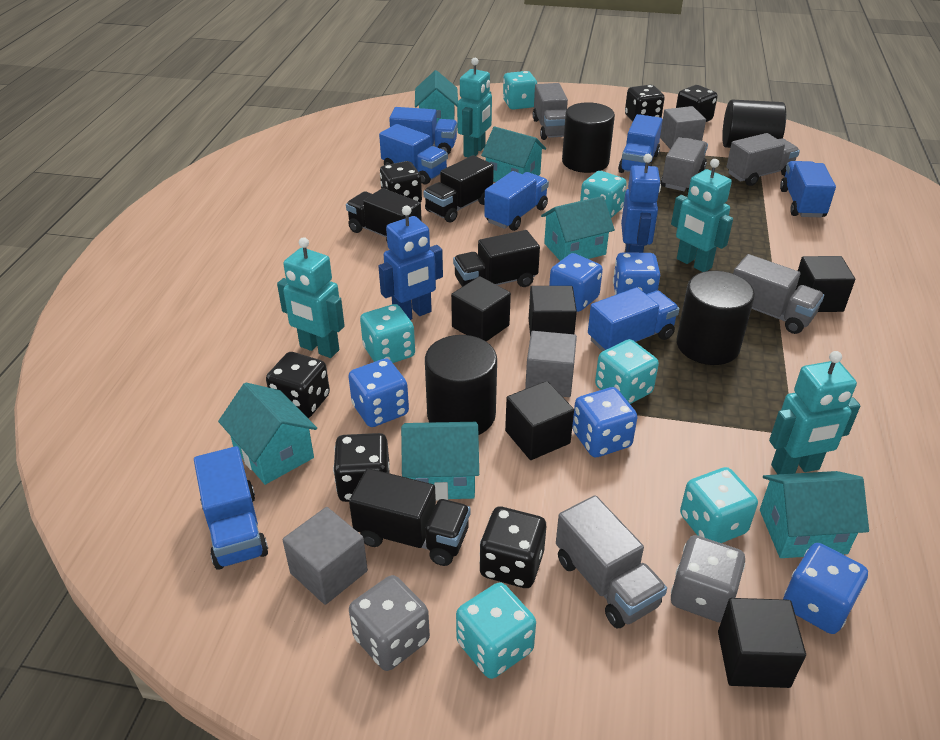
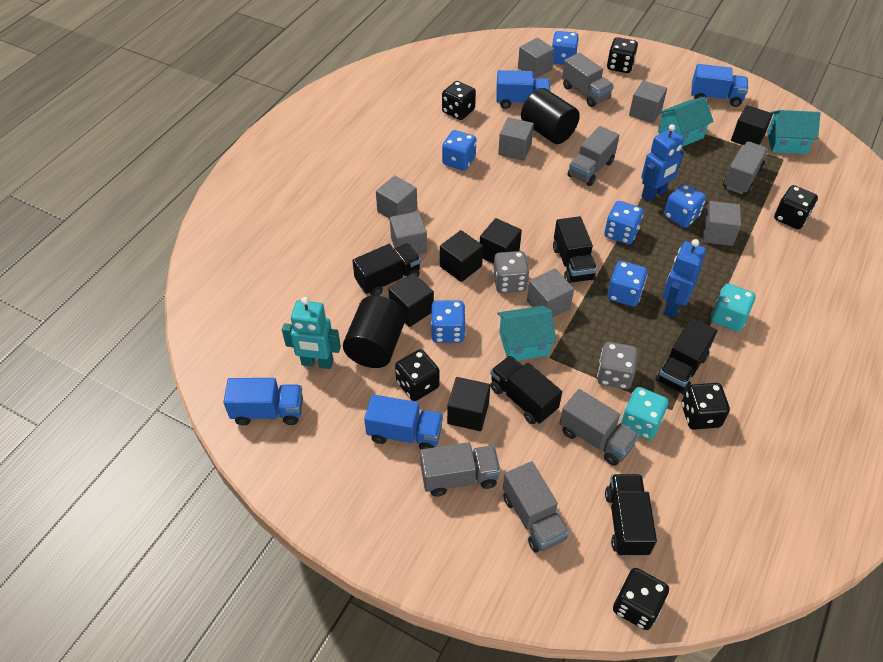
black cylinder: 4 -> 2
black truck: 4 -> 5
blue dice: 5 -> 6
blue truck: 7 -> 4
grey cube: 3 -> 7
grey truck: 5 -> 6
turquoise dice: 6 -> 2
turquoise house: 6 -> 3
turquoise robot: 4 -> 1

